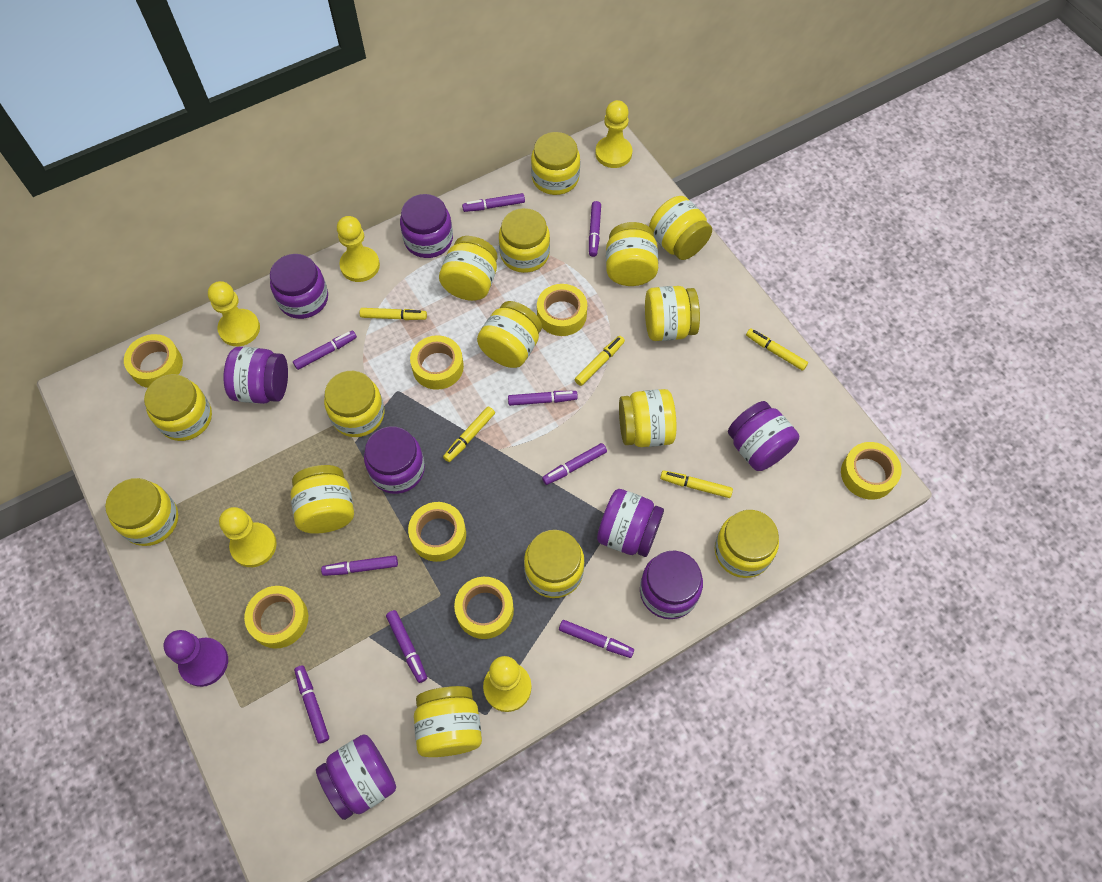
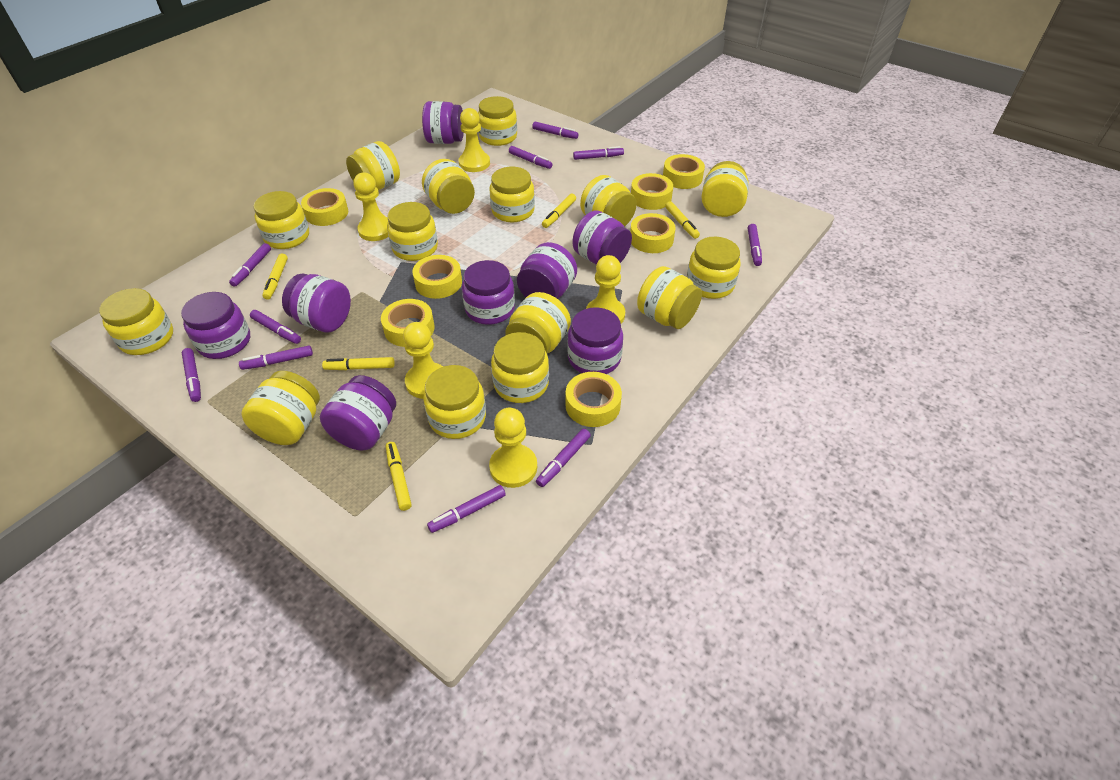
purple marker: 9 -> 10
purple pawn: 1 -> 0

